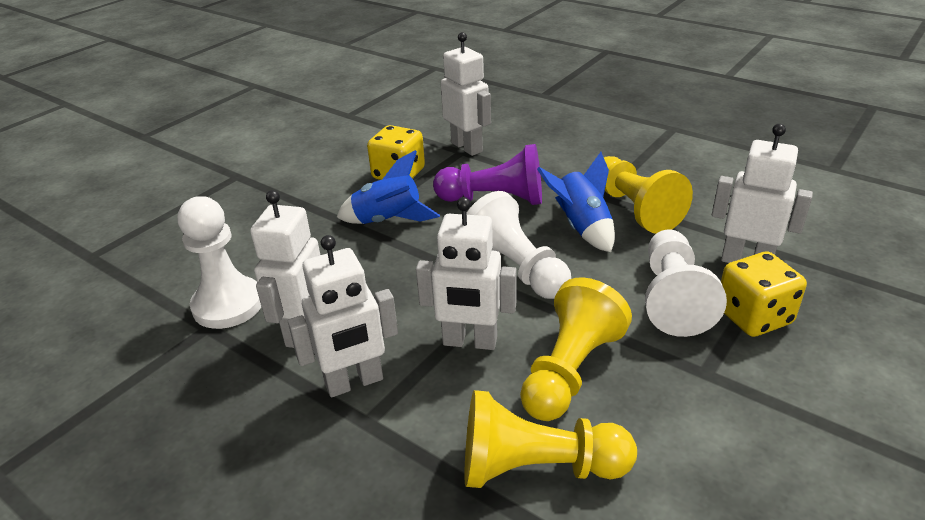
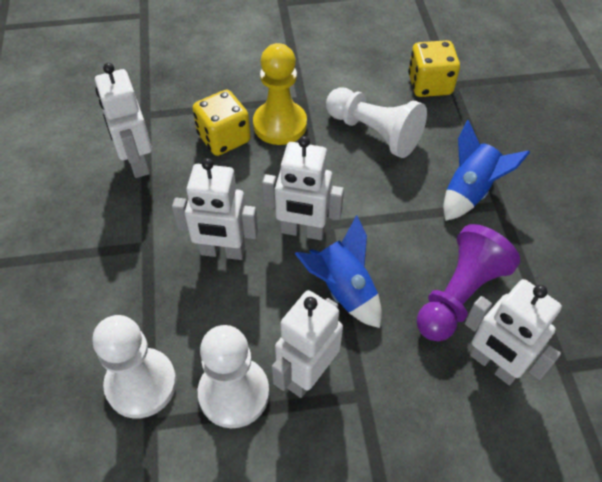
yellow pawn: 3 -> 1

